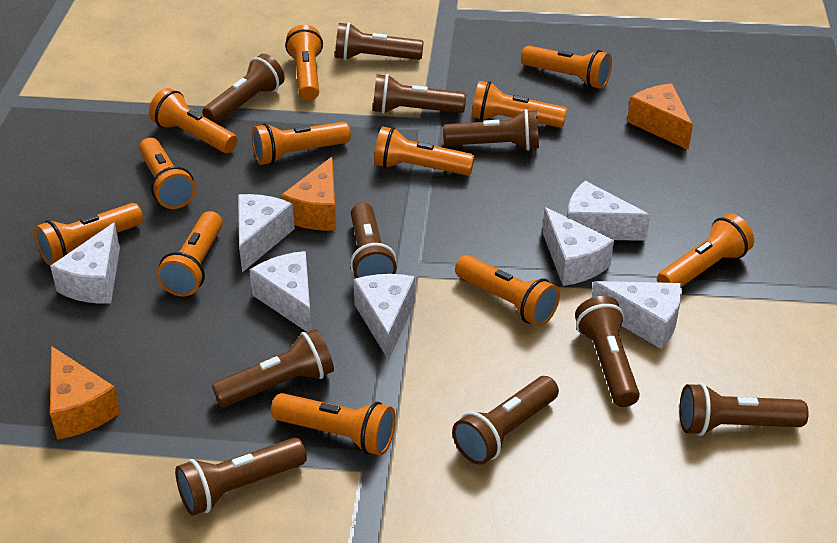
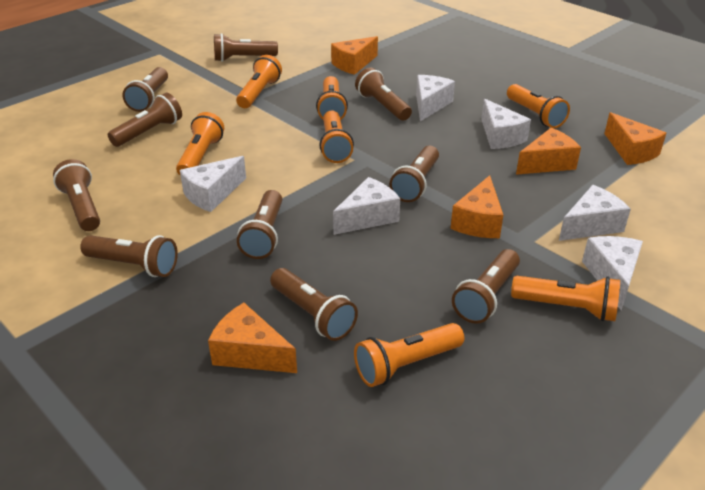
orange cheese: 3 -> 5
orange flashlight: 12 -> 7
white cheese: 7 -> 6

